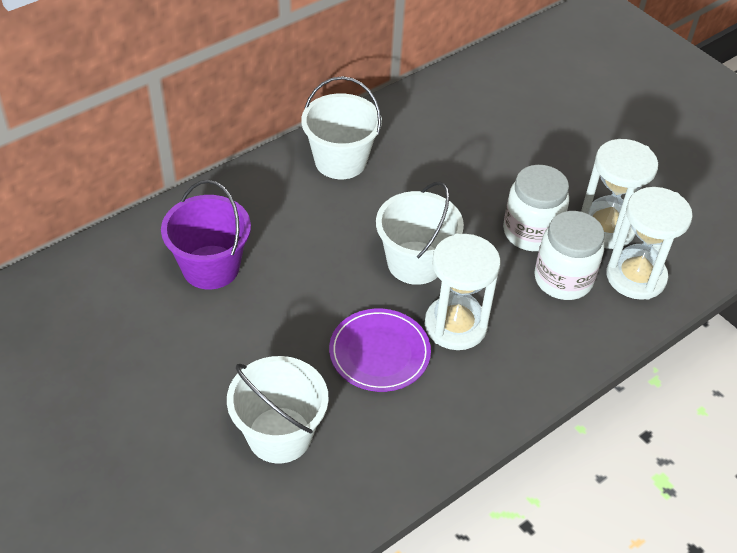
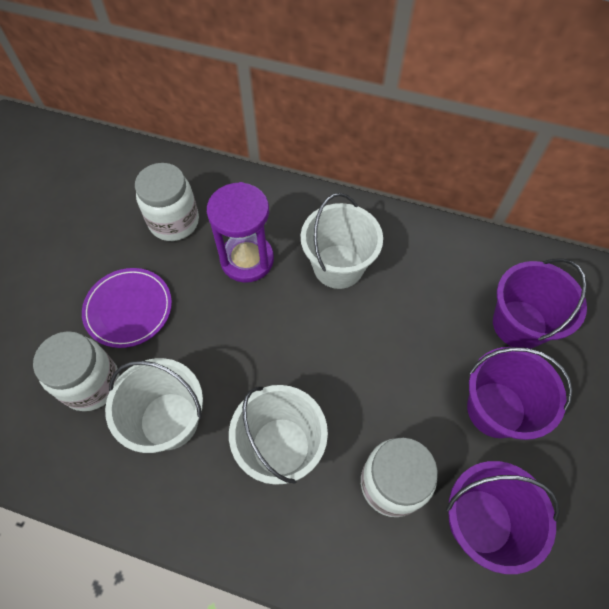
purple bucket: 1 -> 3
purple hourglass: 0 -> 1
white hourglass: 3 -> 0
white jar: 2 -> 3

